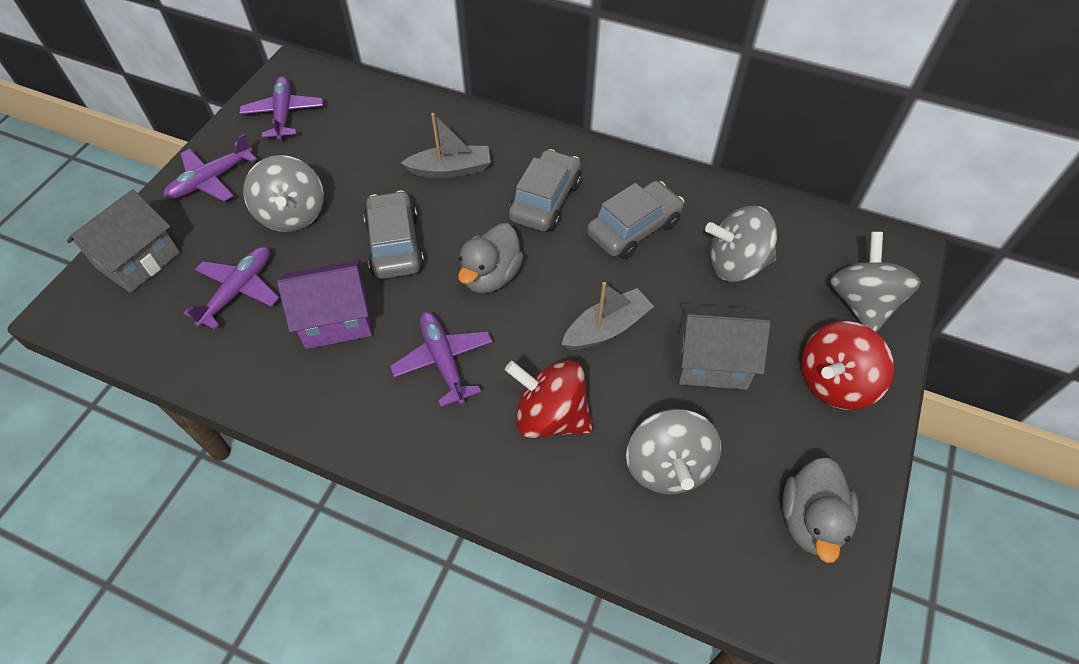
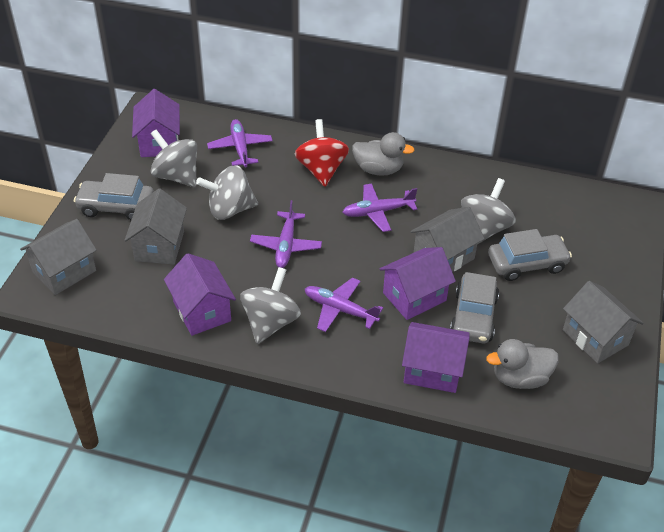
grey boat: 2 -> 0
grey house: 2 -> 4
purple house: 1 -> 4
red spinning top: 2 -> 1

